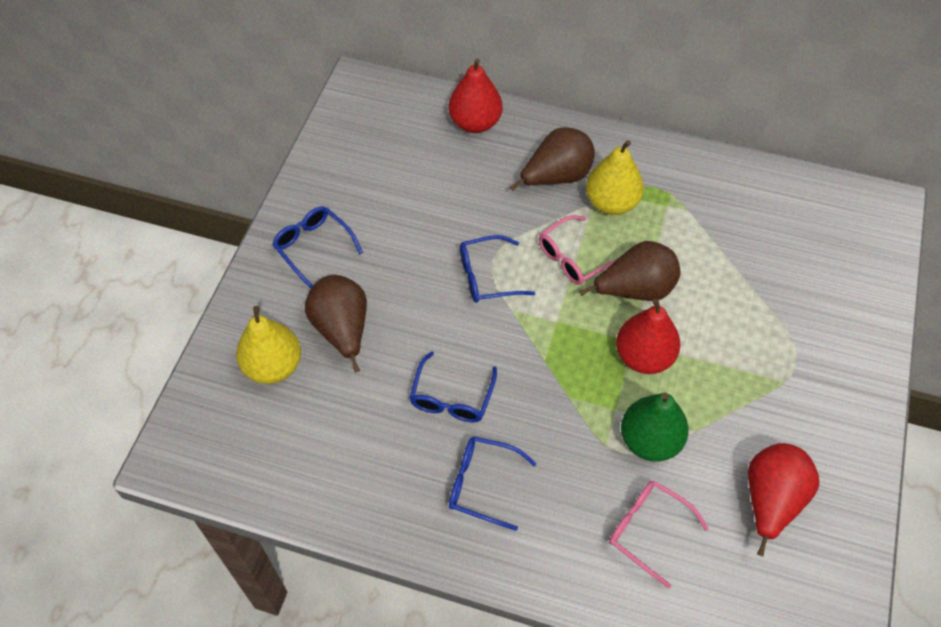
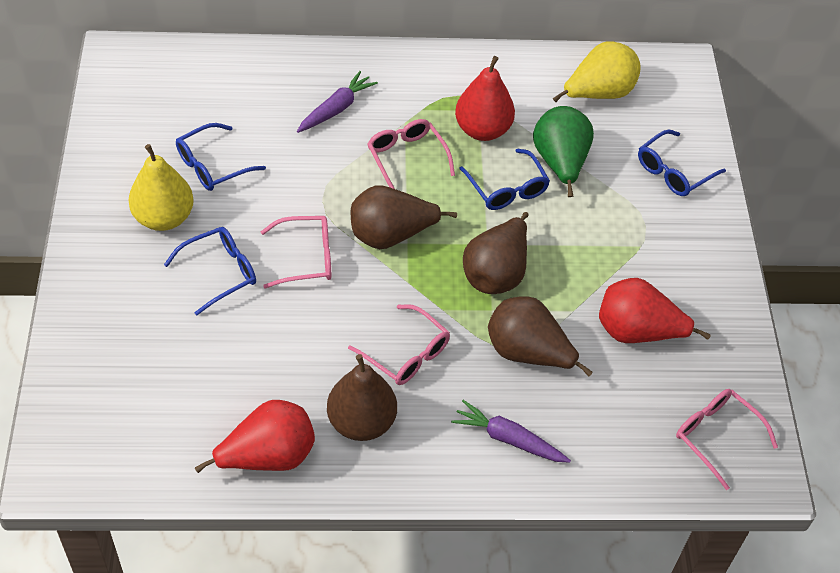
brown pear: 3 -> 4
pink glasses: 2 -> 4
purple carrot: 0 -> 2

